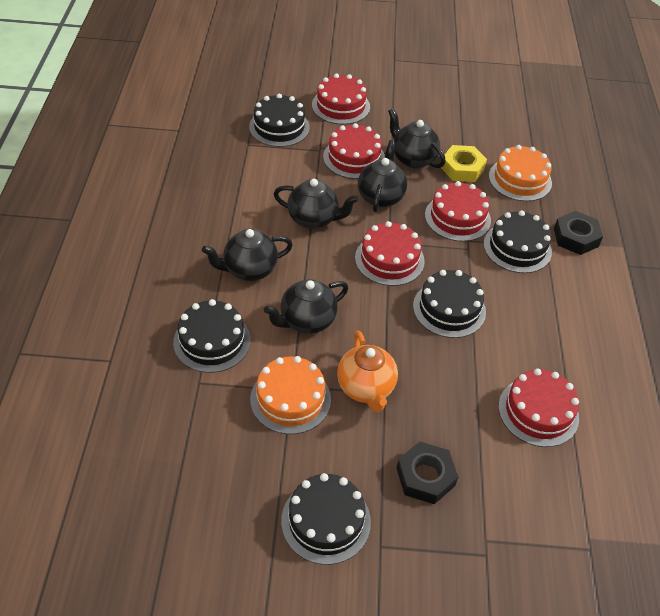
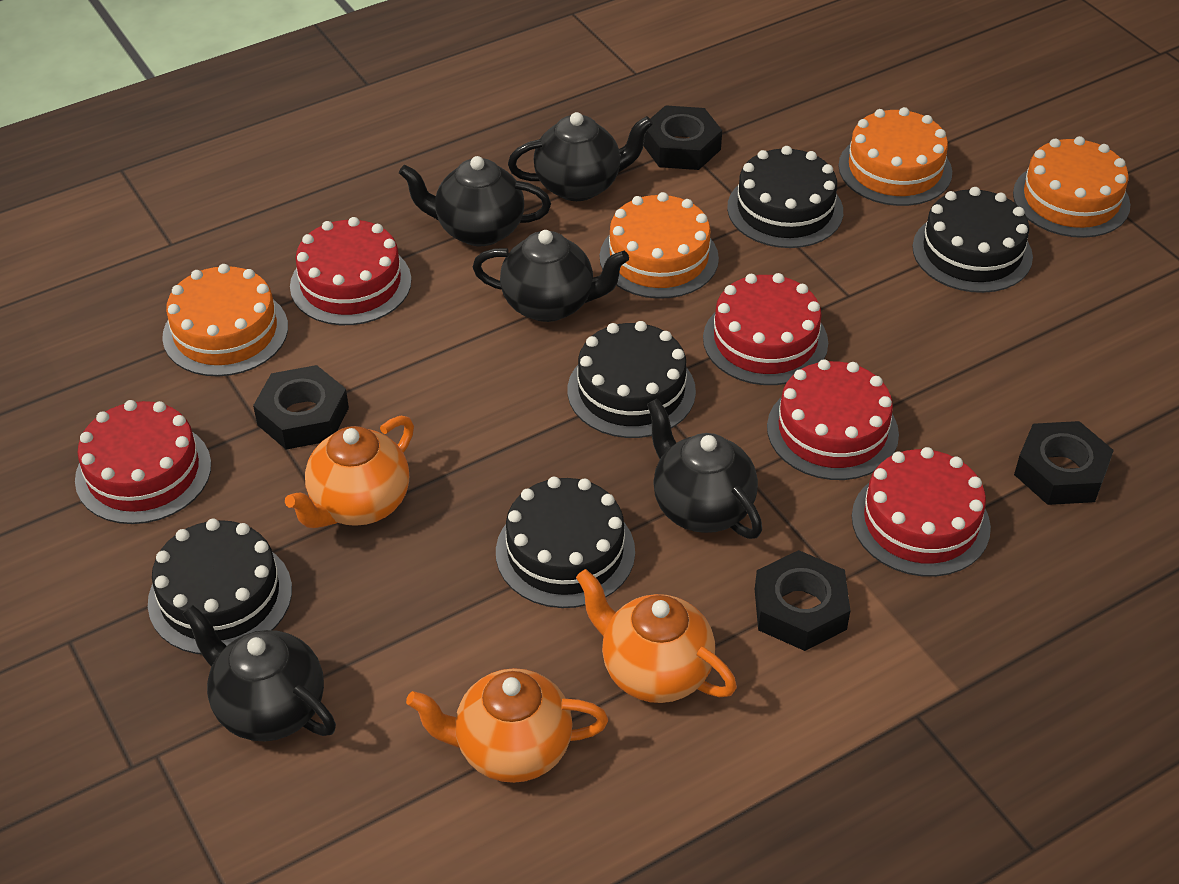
black nut: 2 -> 4
orange cake: 2 -> 4
orange teapot: 1 -> 3
yellow nut: 1 -> 0

